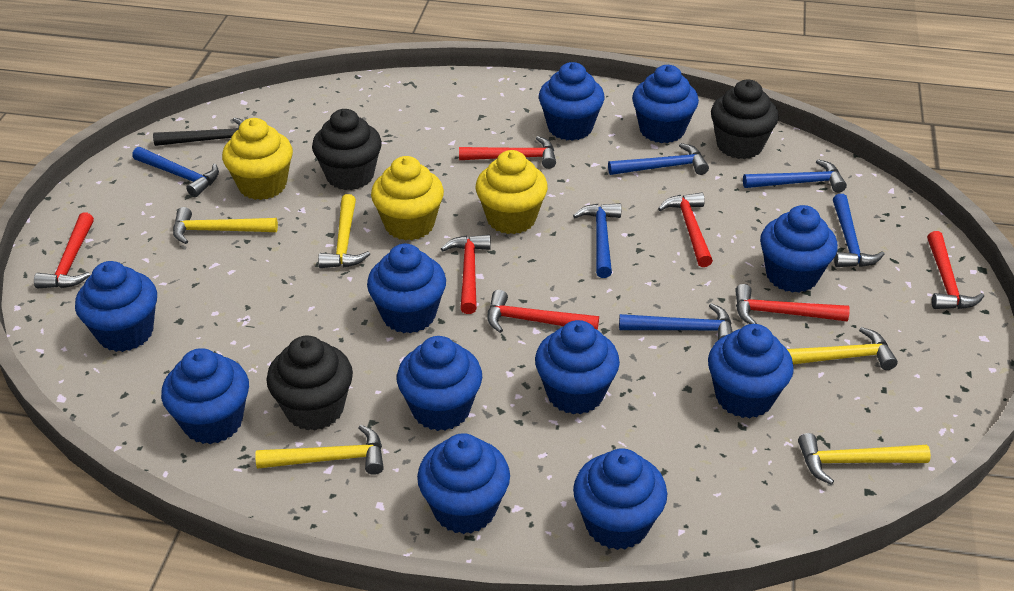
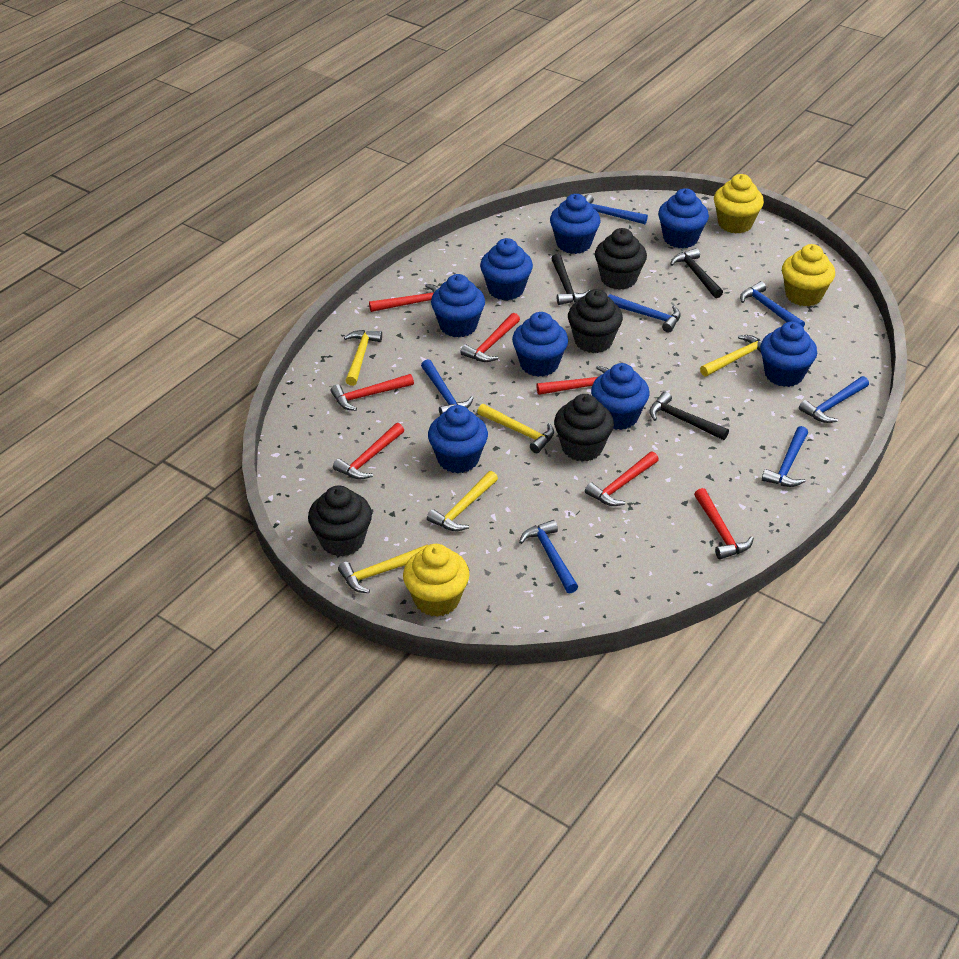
black cupcake: 3 -> 4
black hammer: 1 -> 3
blue cupcake: 11 -> 8
blue hammer: 6 -> 7

